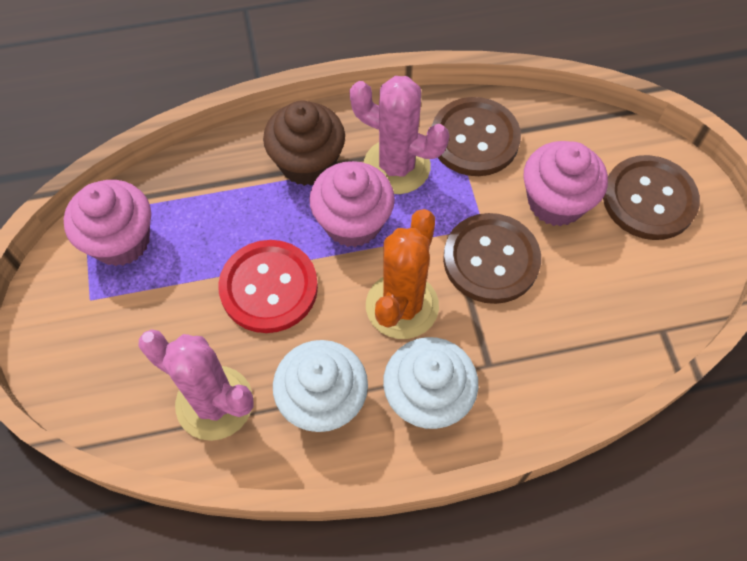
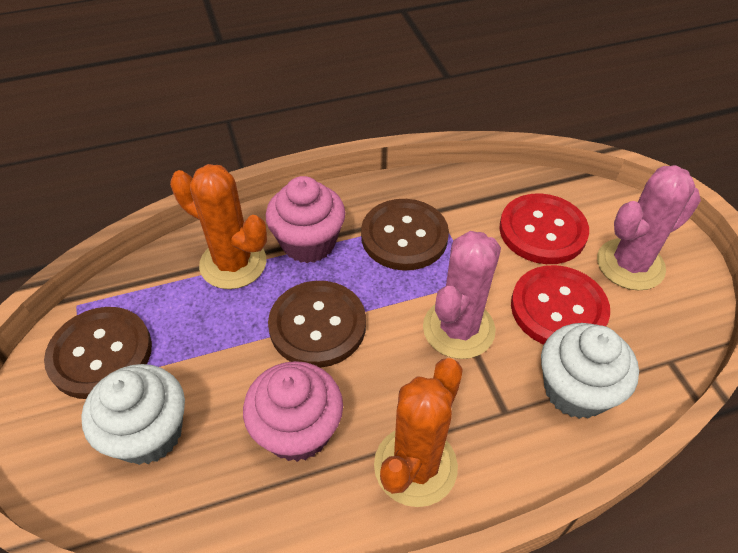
brown cupcake: 1 -> 0
orange cactus: 1 -> 2
pink cupcake: 3 -> 2
red button: 1 -> 2

